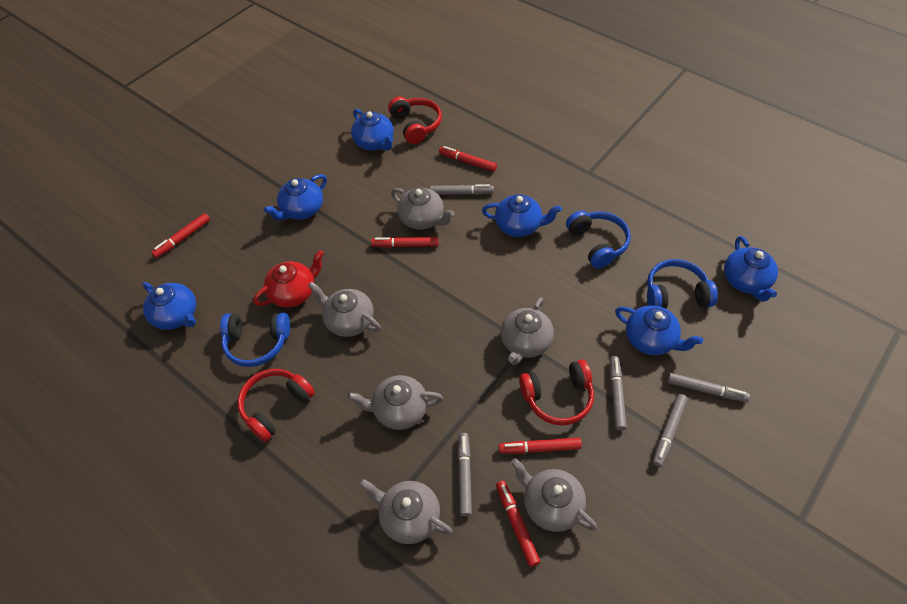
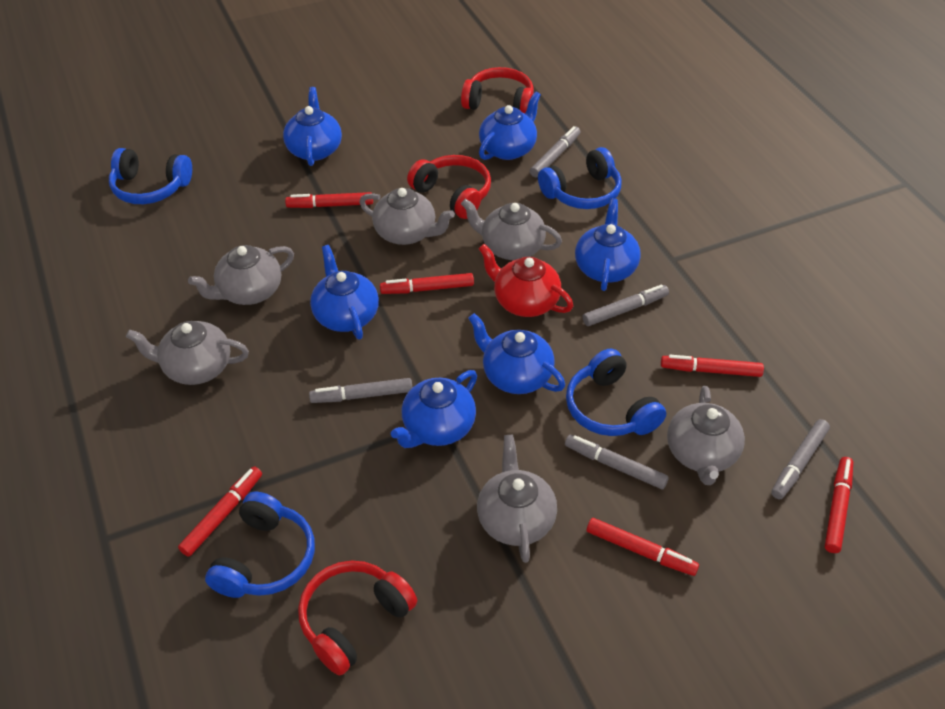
blue headphones: 3 -> 4
red marker: 5 -> 6

